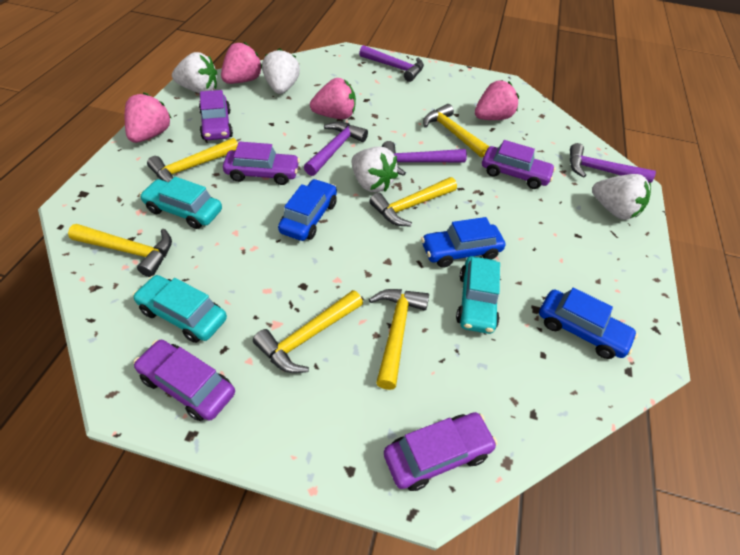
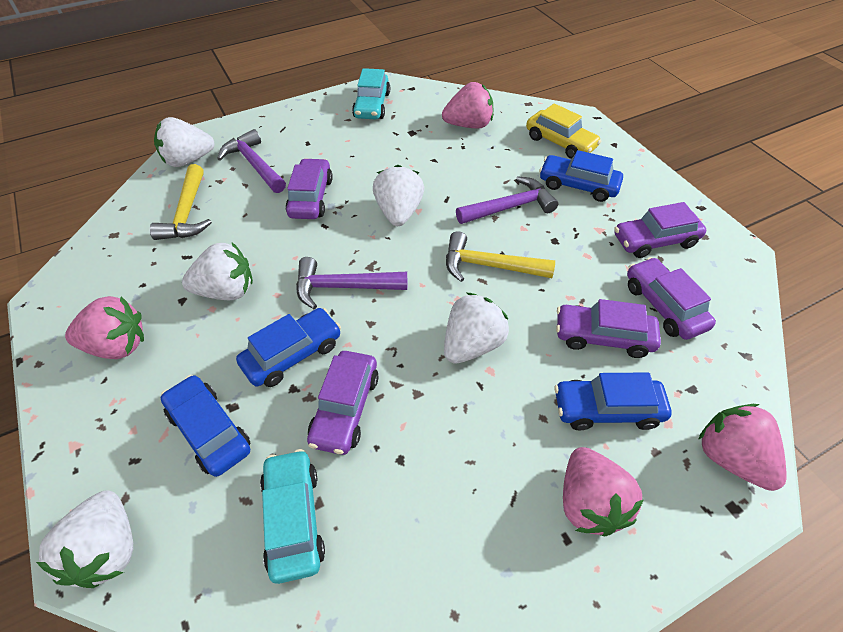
blue car: 3 -> 4
purple hammer: 4 -> 3
turquoise car: 3 -> 2
white strawberry: 4 -> 5
yellow car: 0 -> 1
yellow hammer: 6 -> 2

